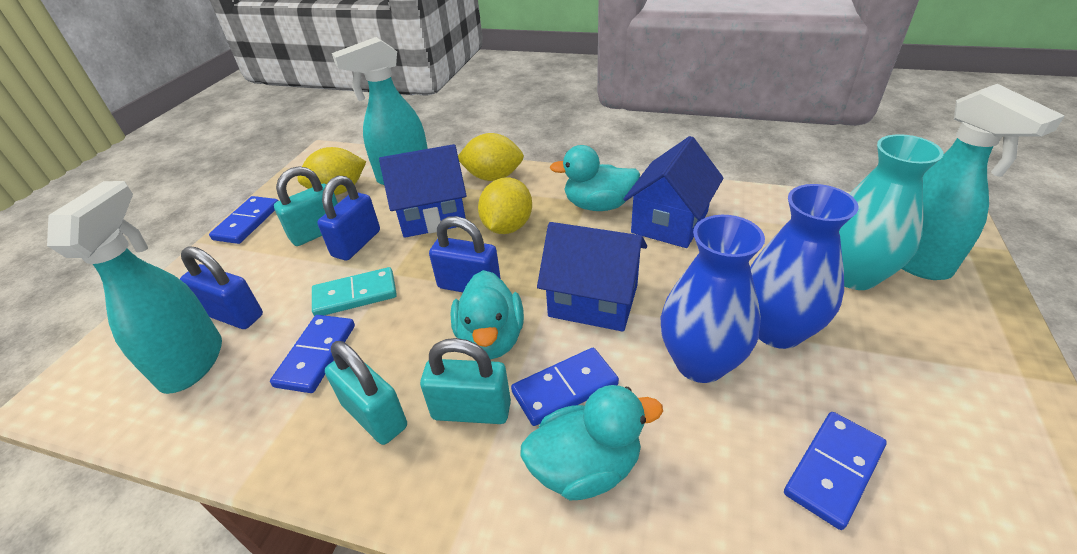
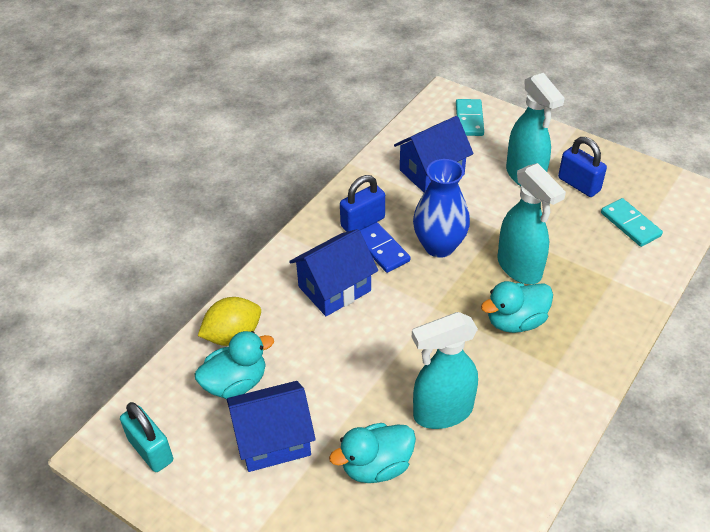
blue domino: 4 -> 1
blue padlock: 3 -> 2
blue vase: 2 -> 1
turquoise domino: 1 -> 2
turquoise padlock: 3 -> 1
turquoise vase: 1 -> 0
yellow lemon: 3 -> 1

